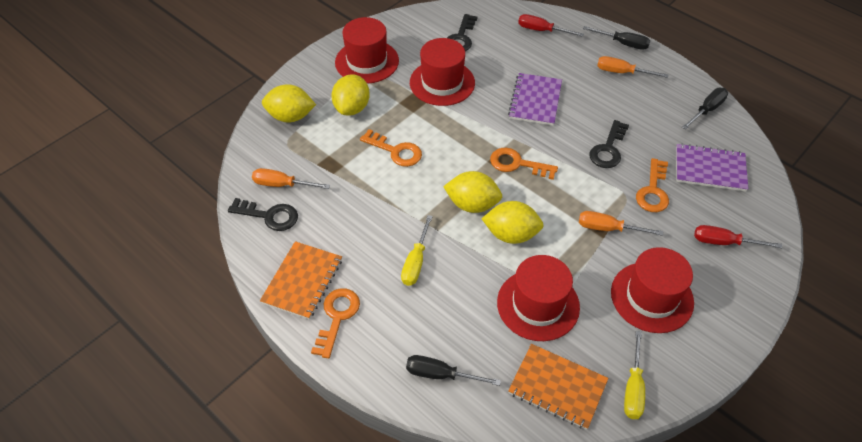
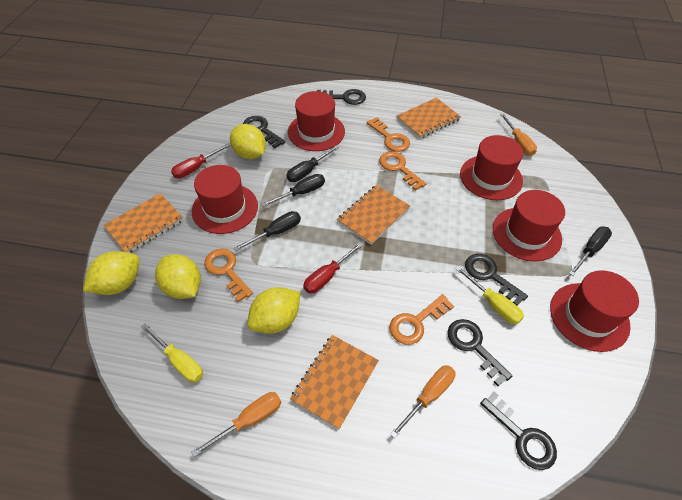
black key: 3 -> 5
black screwdriver: 3 -> 4
orange notebook: 2 -> 4
purple notebook: 2 -> 0
red hat: 4 -> 5

